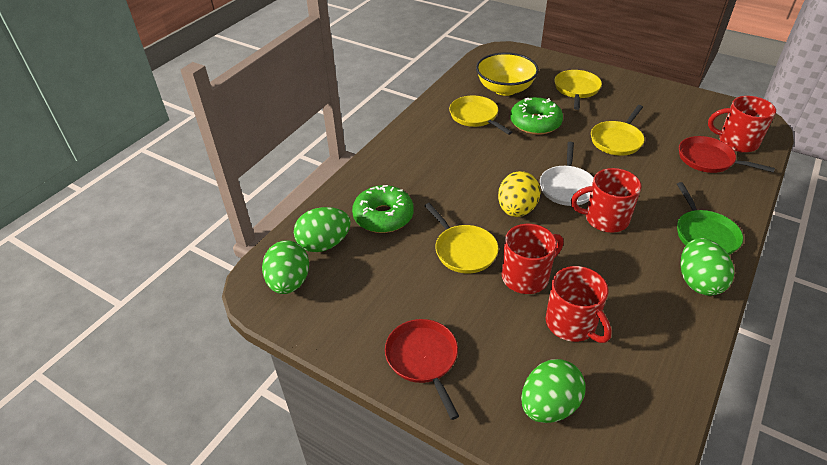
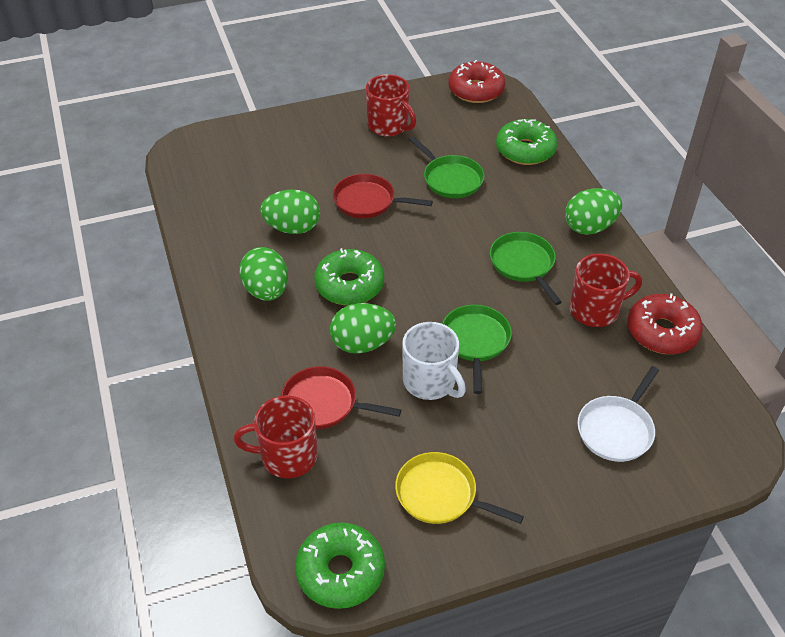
green donut: 2 -> 3
green pan: 1 -> 3
red donut: 0 -> 2
red mug: 4 -> 3
white mug: 0 -> 1
yellow bowl: 1 -> 0
yellow egg: 1 -> 0
yellow pan: 4 -> 1

